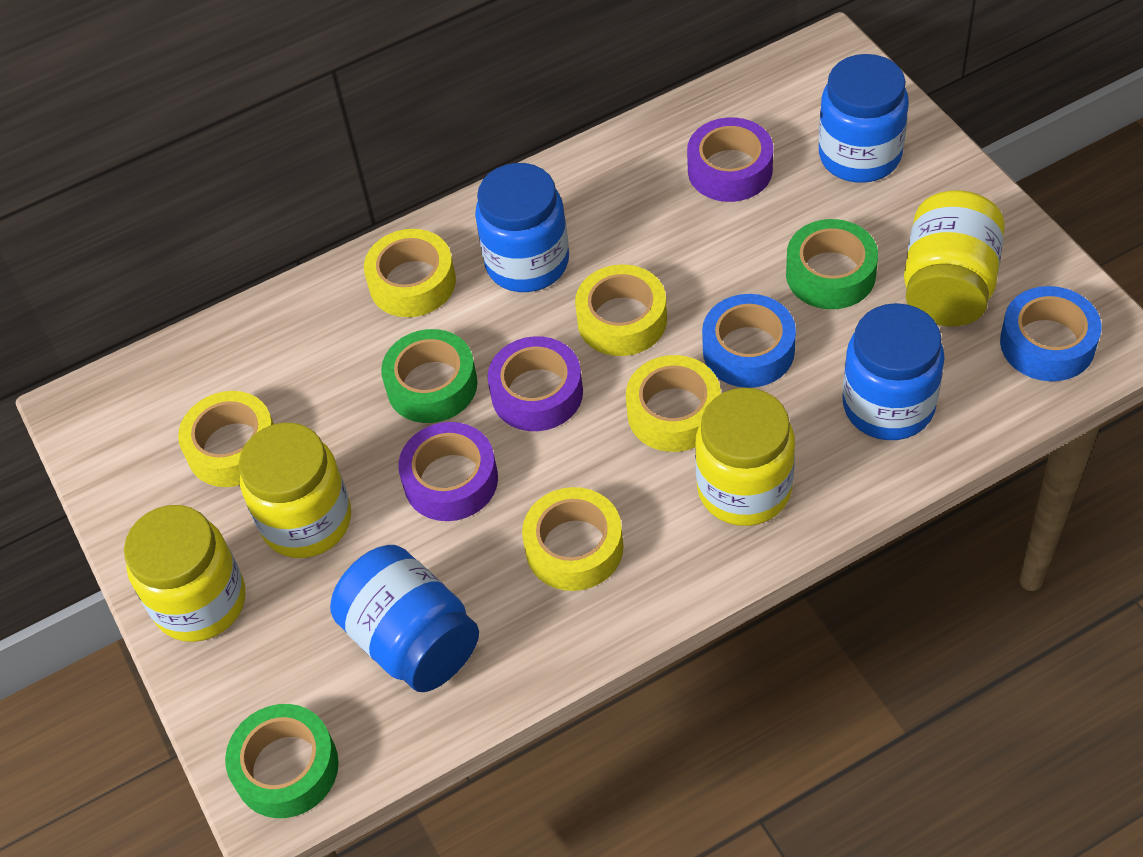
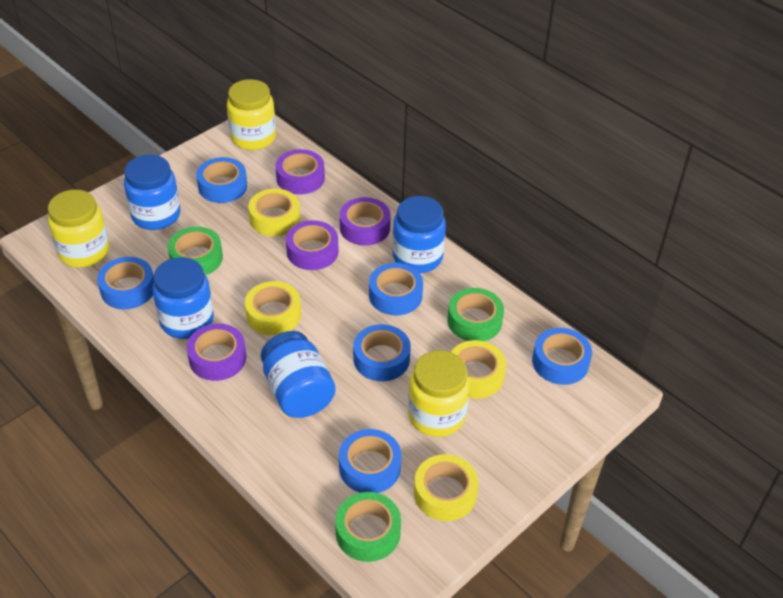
blue tape: 2 -> 6
purple tape: 3 -> 4
yellow jar: 4 -> 3
yellow tape: 5 -> 4

